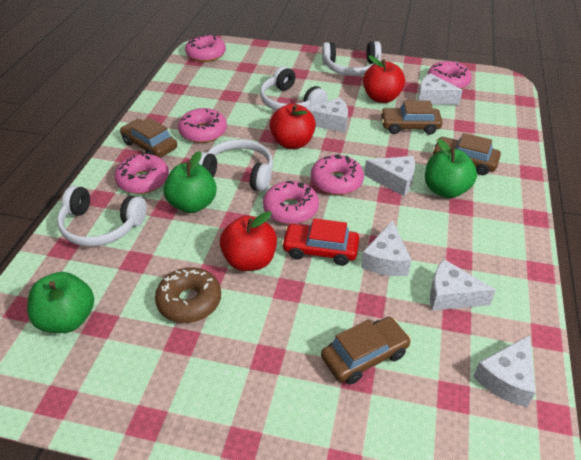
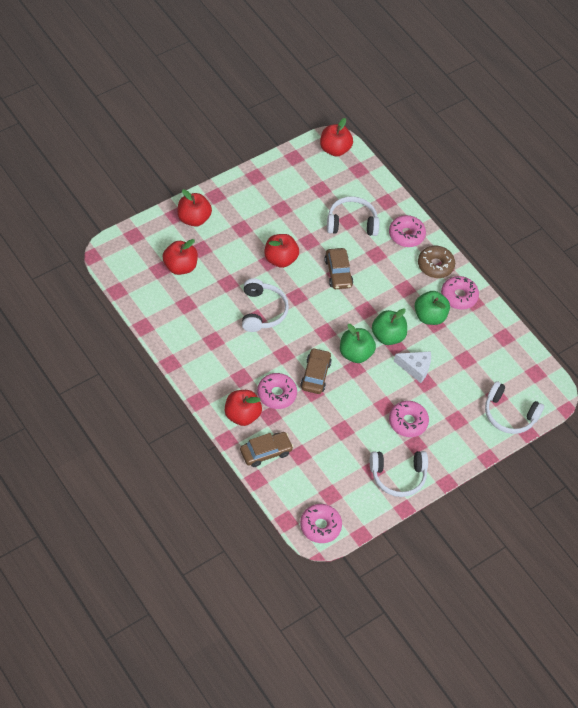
brown car: 4 -> 3
pink donut: 6 -> 5
red apple: 3 -> 5
red car: 1 -> 0
white cheese: 6 -> 1

